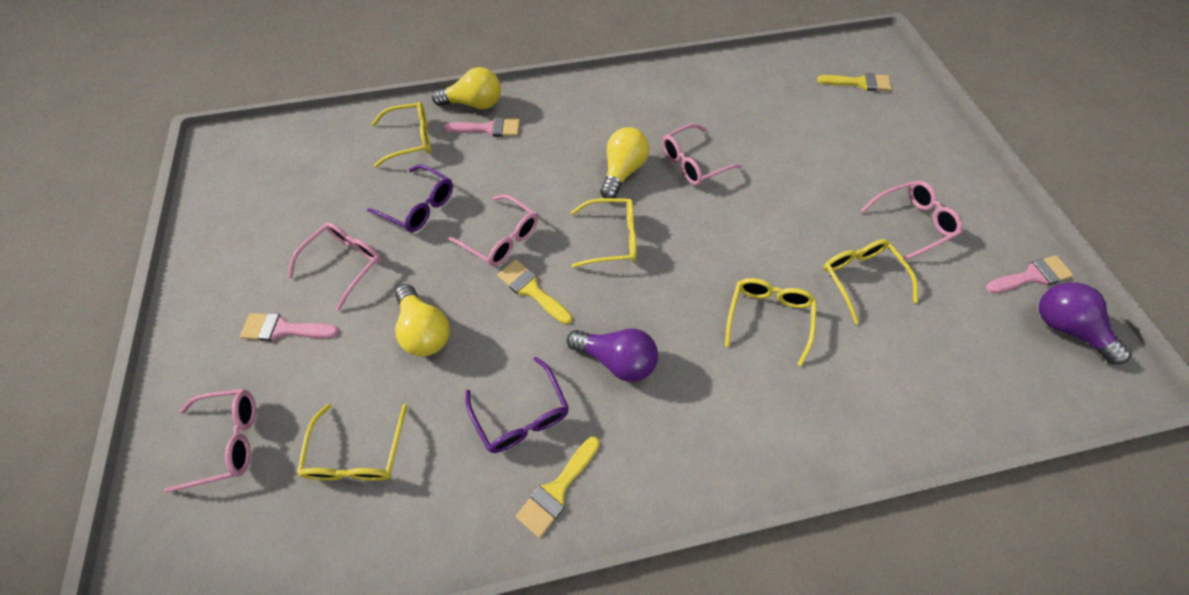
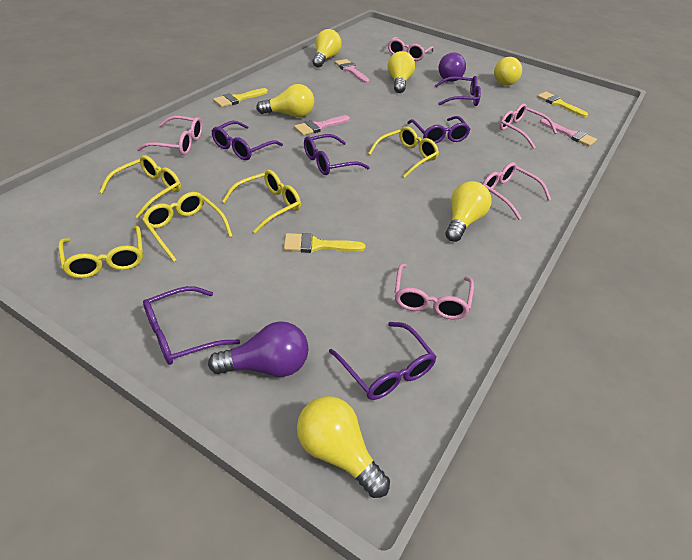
purple glasses: 2 -> 6
yellow light bulb: 3 -> 6

